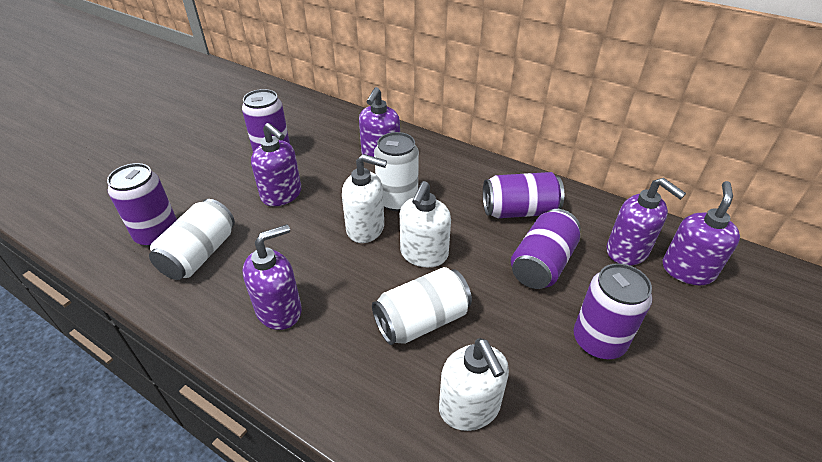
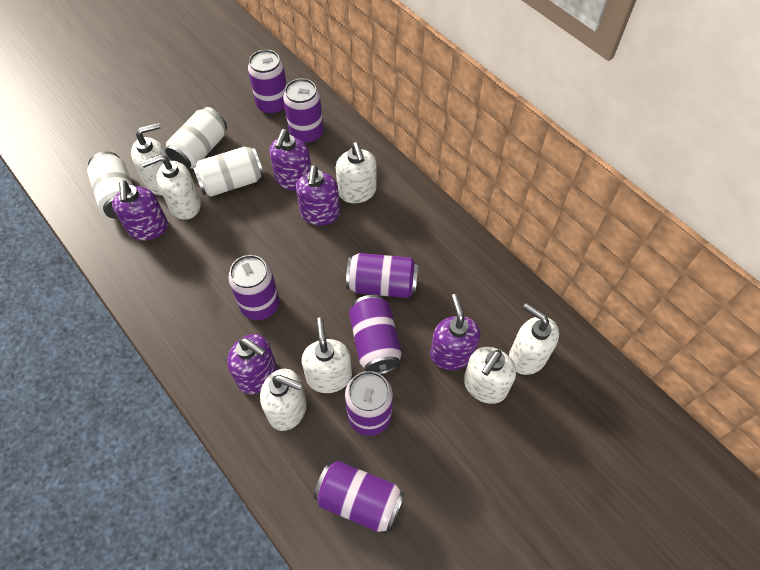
purple can: 5 -> 7
white soap dispenser: 3 -> 7

